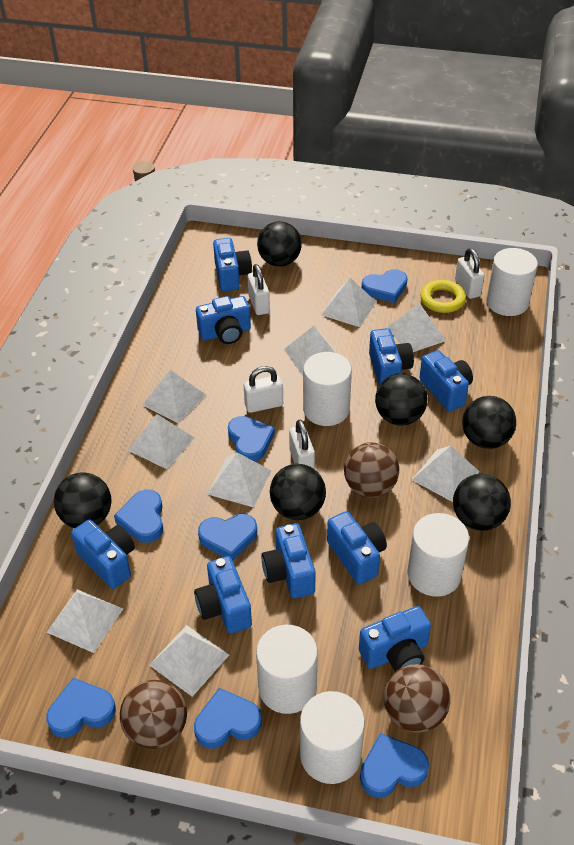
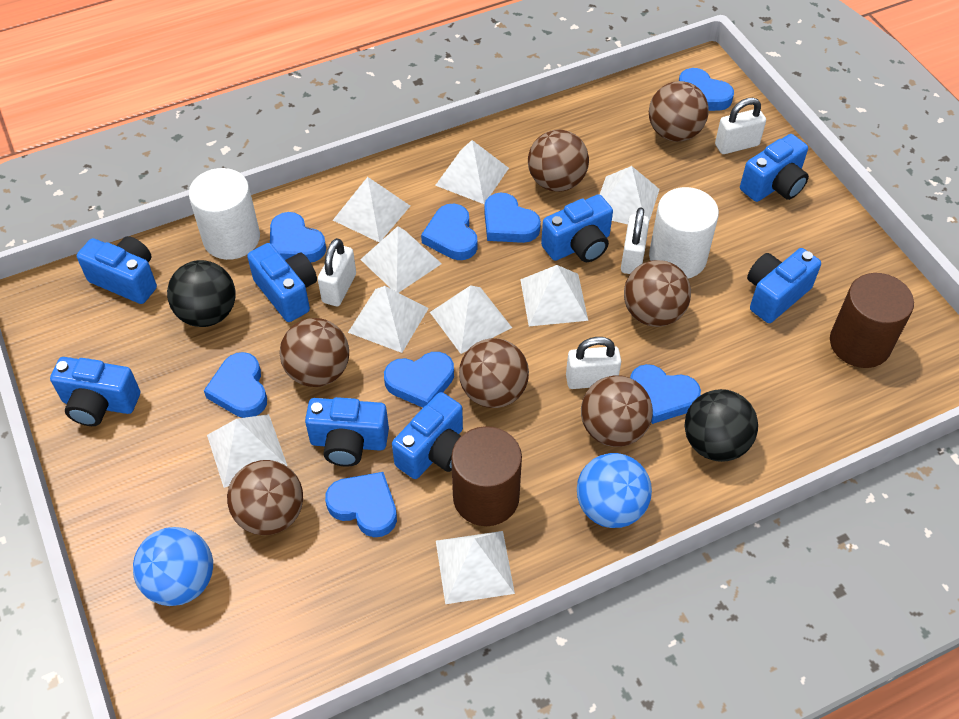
black ball: 6 -> 2
blue ball: 0 -> 2
blue camera: 9 -> 8
blue heart: 7 -> 8
brown ball: 3 -> 7
brown cylinder: 0 -> 2
white cylinder: 5 -> 2
yellow ring: 1 -> 0

